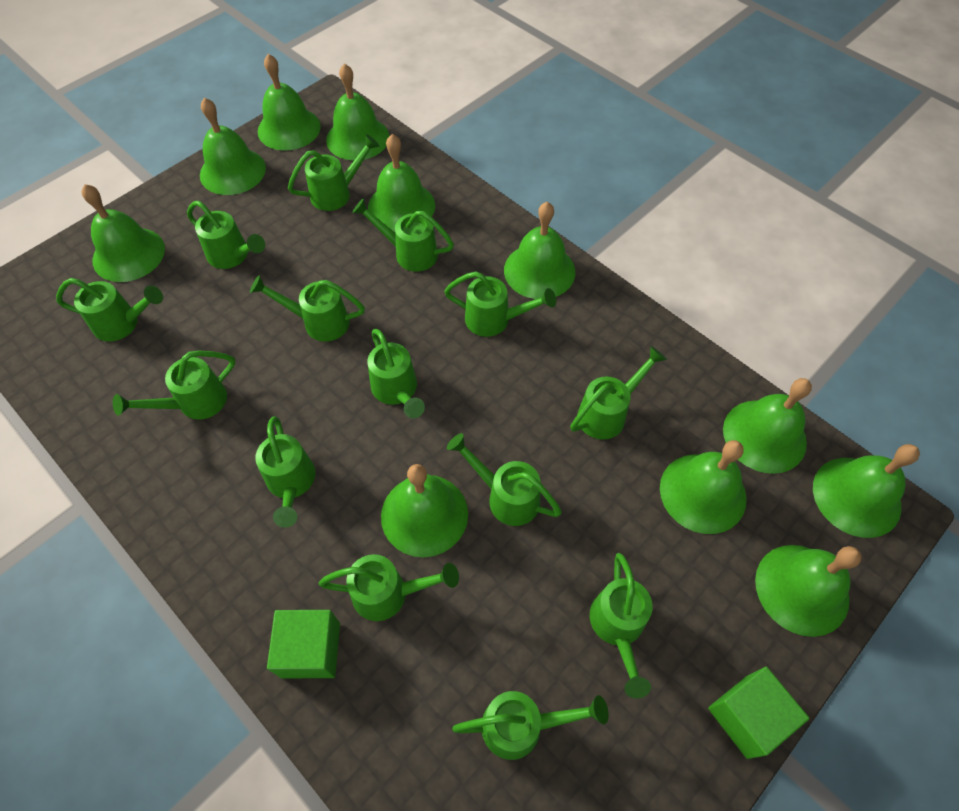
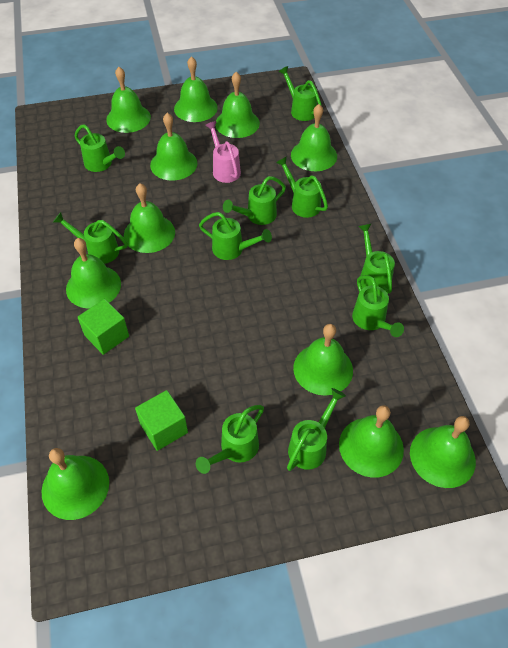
green watering can: 14 -> 10
pink watering can: 0 -> 1

